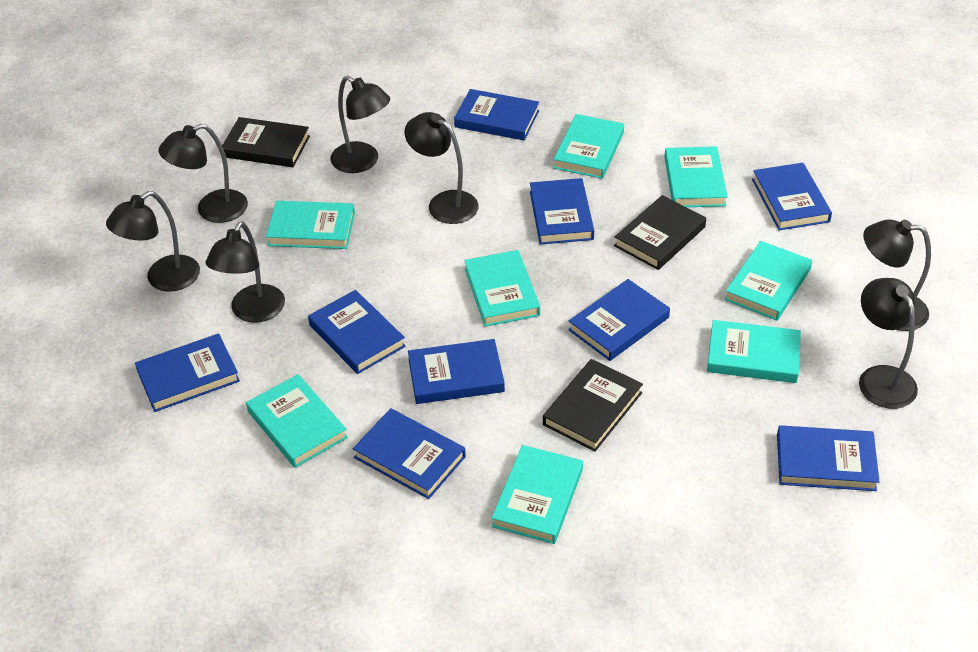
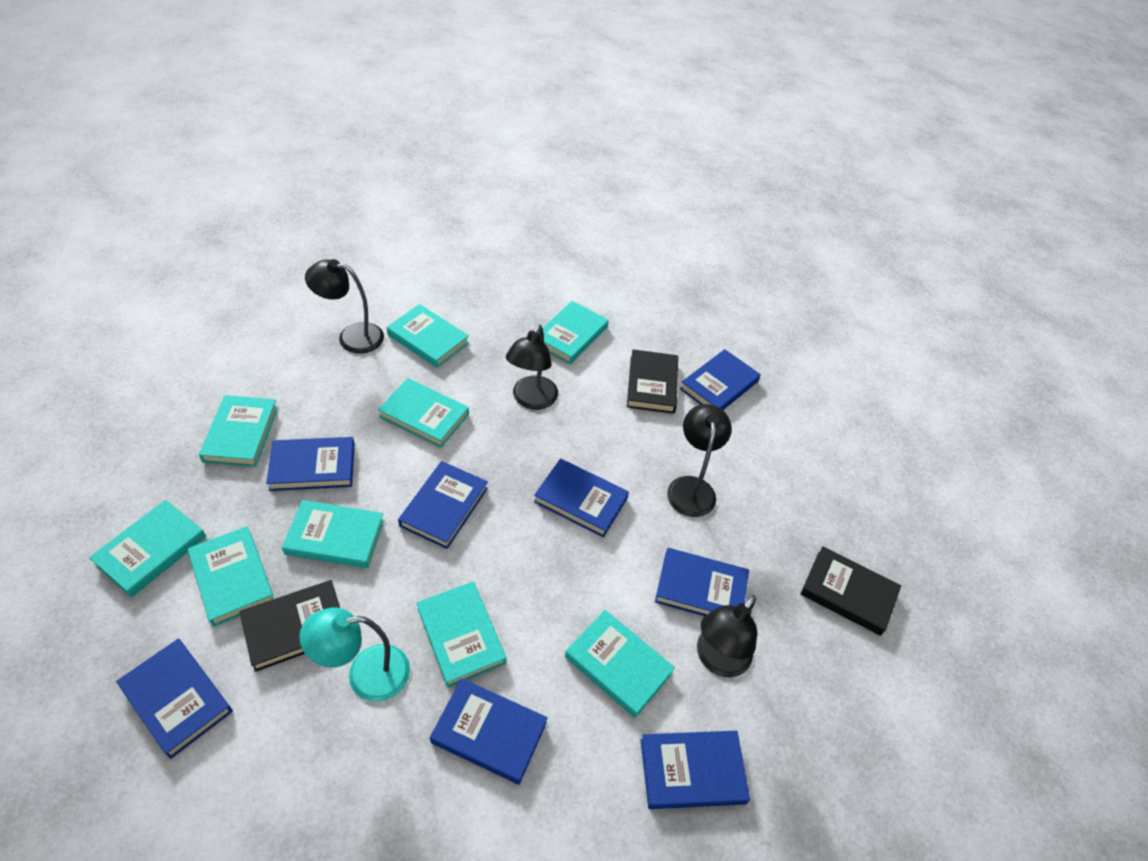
black lamp: 7 -> 4
blue book: 9 -> 8
turquoise book: 8 -> 9
turquoise lamp: 0 -> 1

